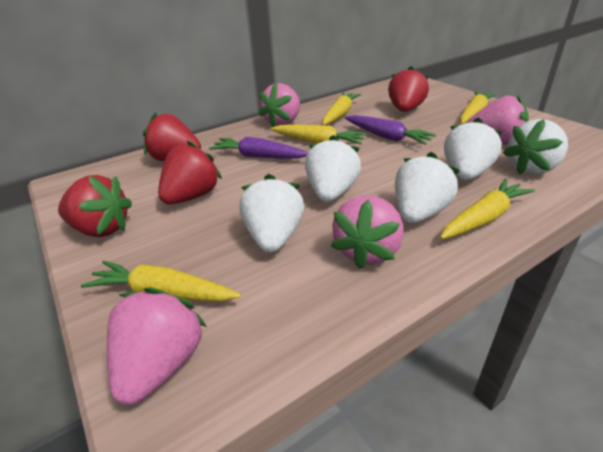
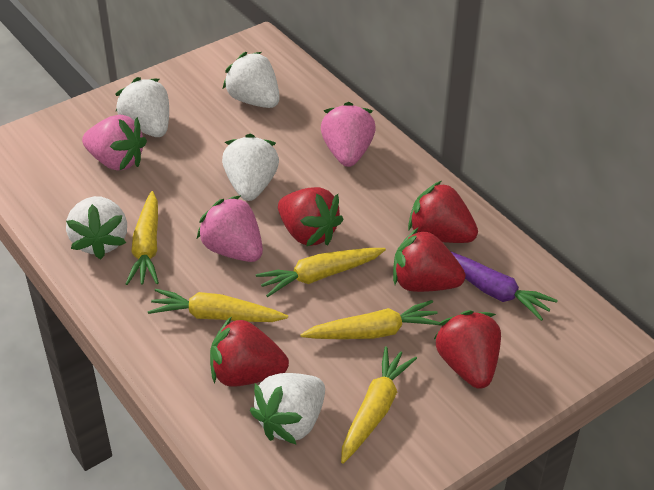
pink strawberry: 4 -> 3
purple carrot: 2 -> 1
red strawberry: 4 -> 5

